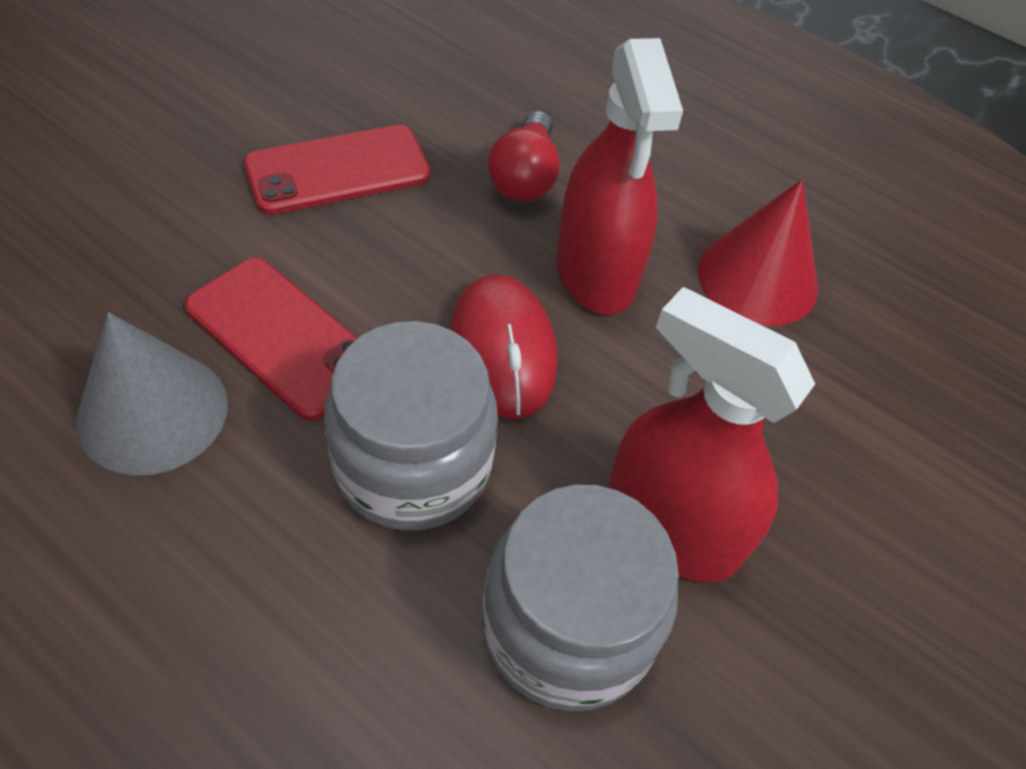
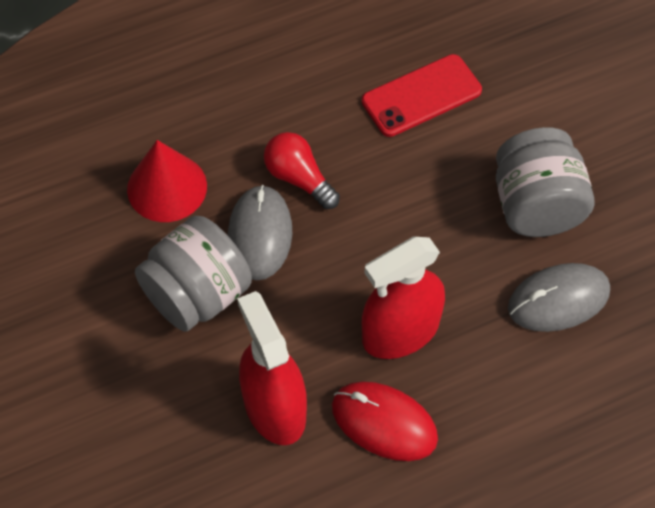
grey cone: 1 -> 0
grey mouse: 0 -> 2
red phone: 2 -> 1

